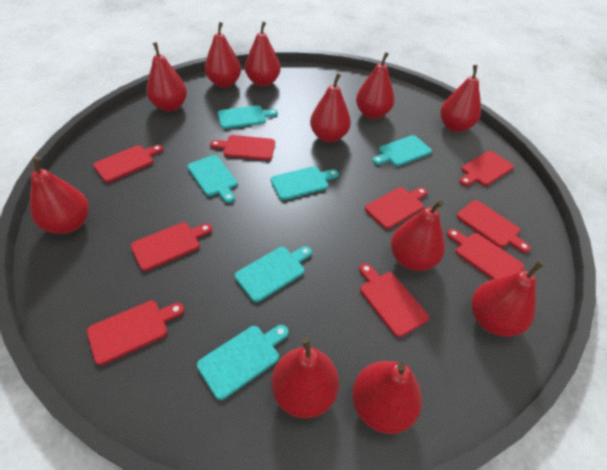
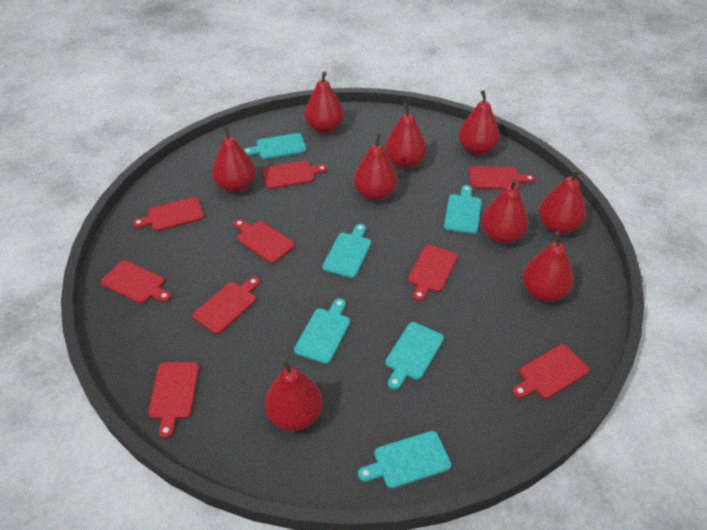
red pear: 11 -> 9

